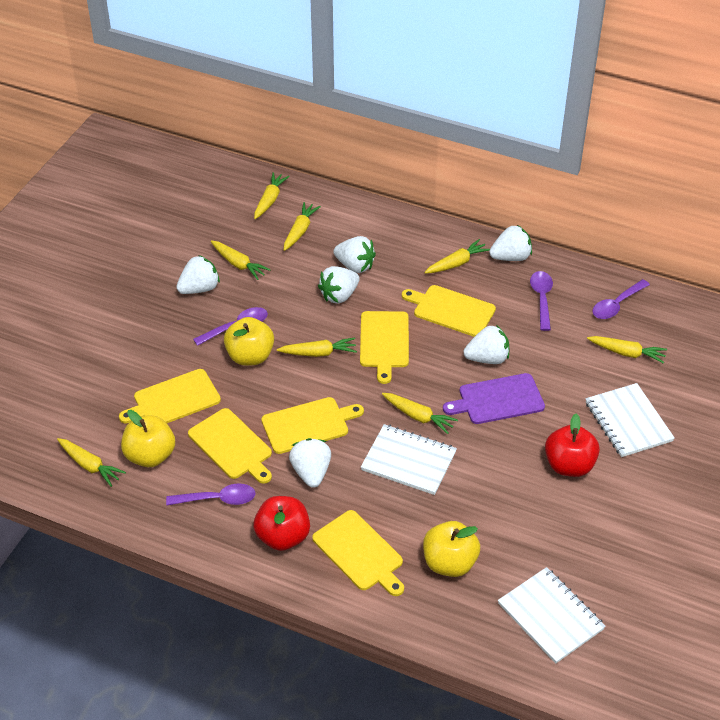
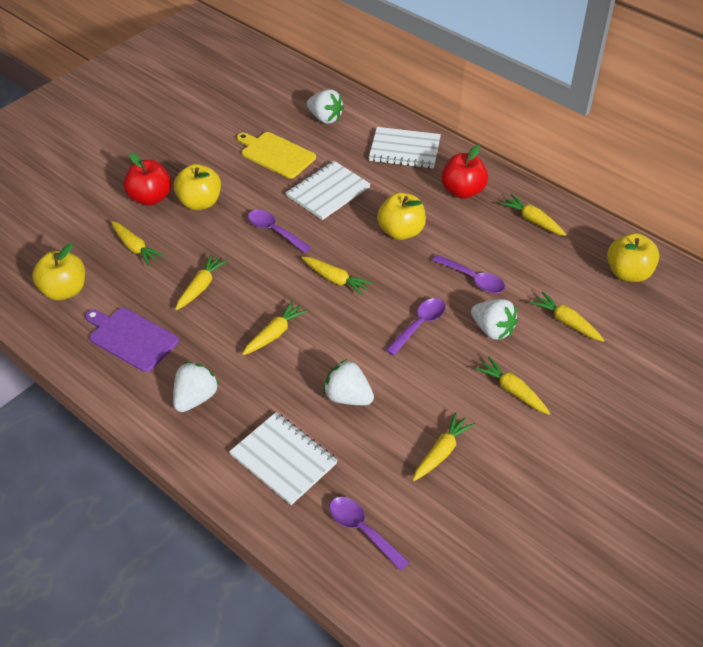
white strawberry: 6 -> 4
yellow apple: 3 -> 4
yellow cutting board: 6 -> 1

